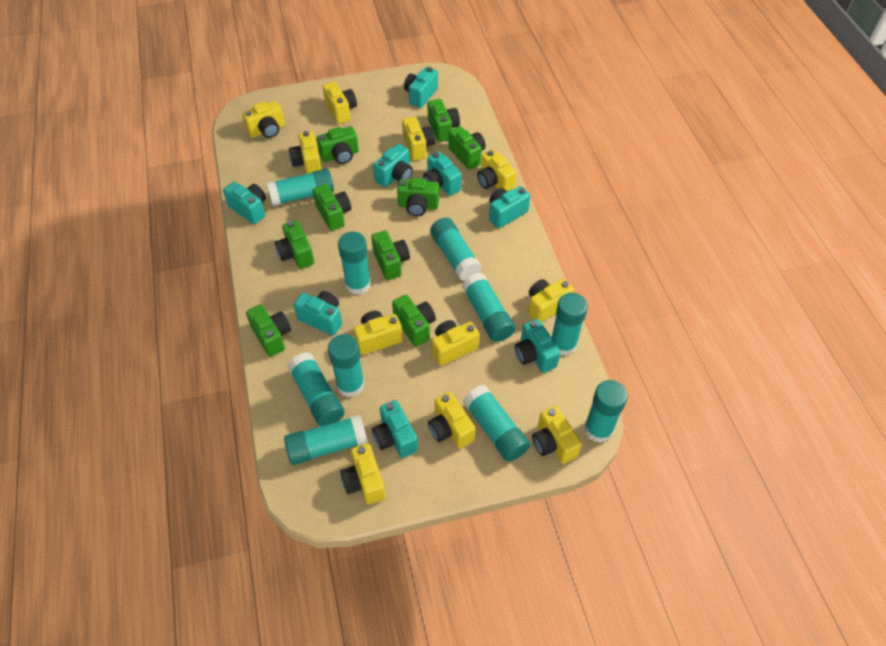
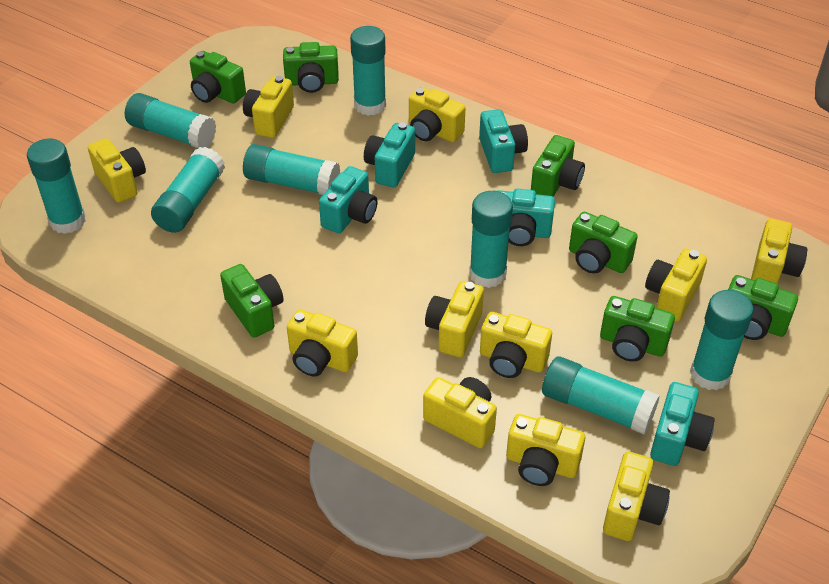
green camera: 9 -> 7
turquoise camera: 8 -> 5
turquoise glue stick: 10 -> 8

